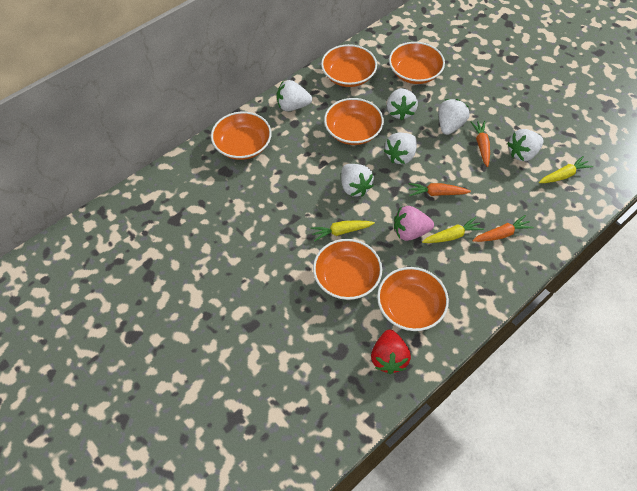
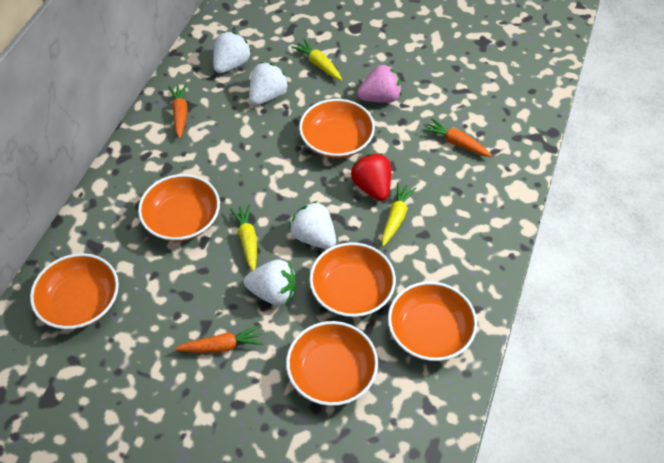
white strawberry: 6 -> 4

